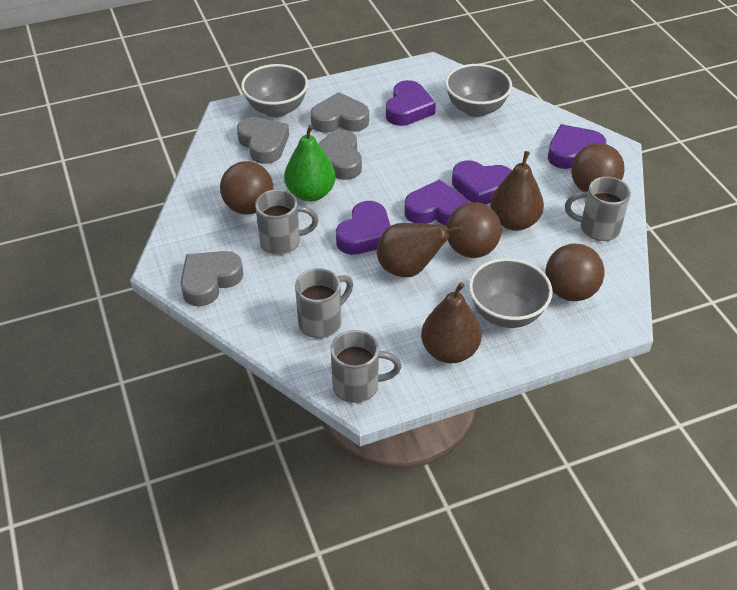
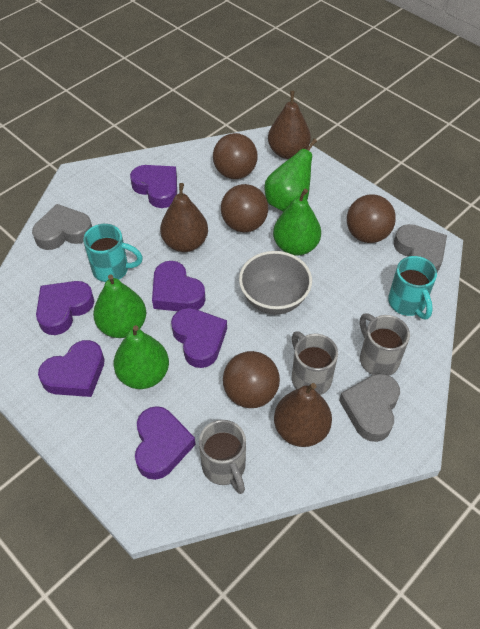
green pear: 1 -> 4
grey bowl: 3 -> 1
grey heart: 4 -> 3
grey mug: 4 -> 3
purple heart: 5 -> 6
turquoise mug: 0 -> 2

